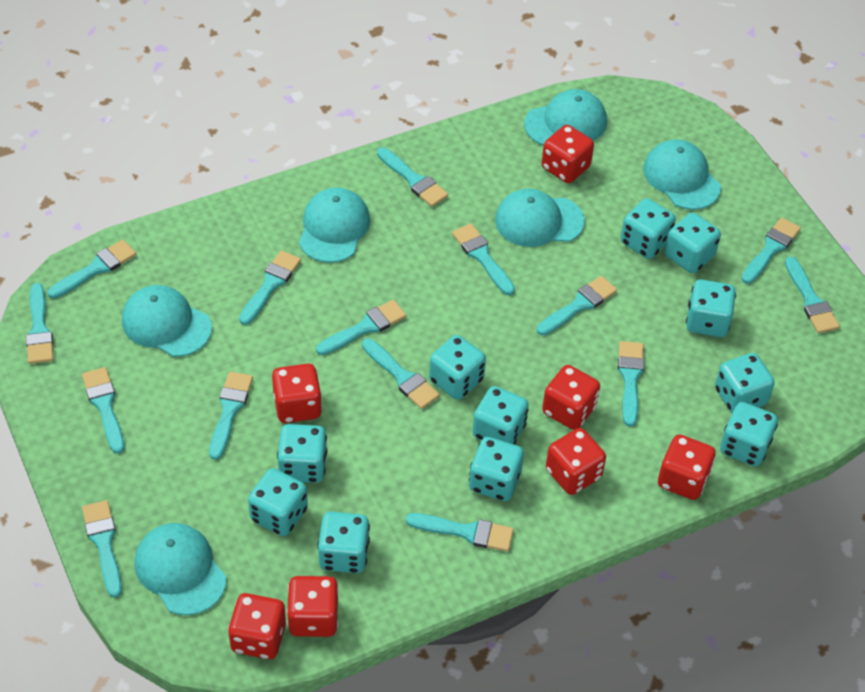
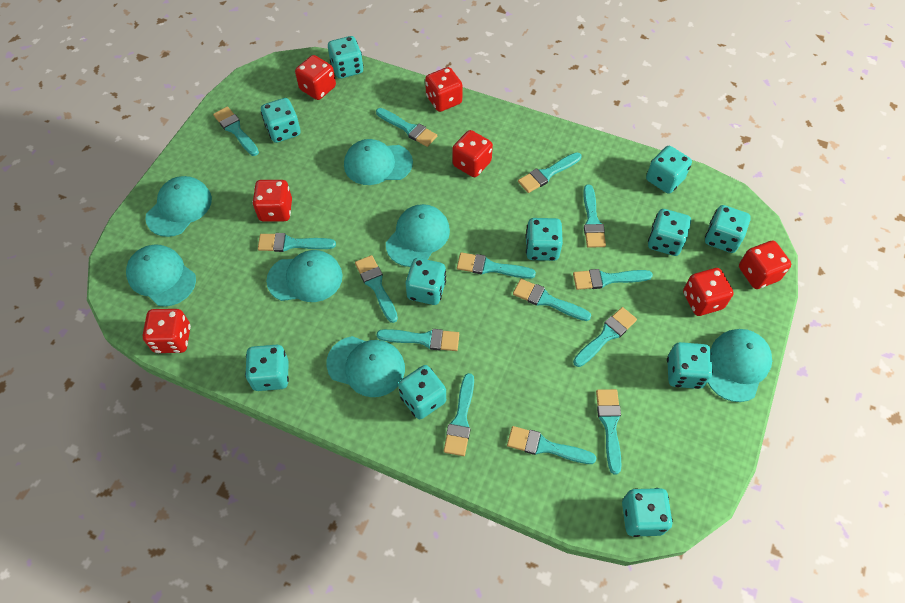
turquoise brush: 15 -> 14
turquoise cap: 6 -> 7

